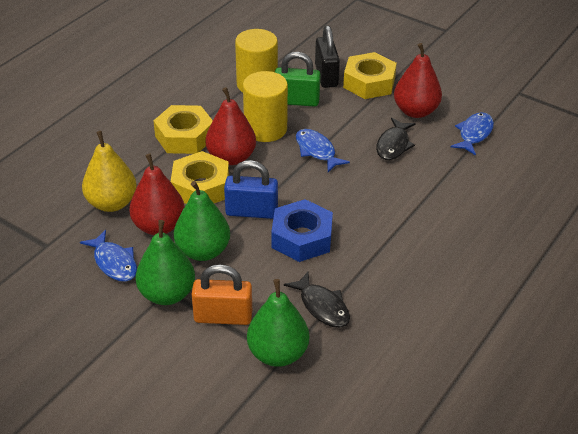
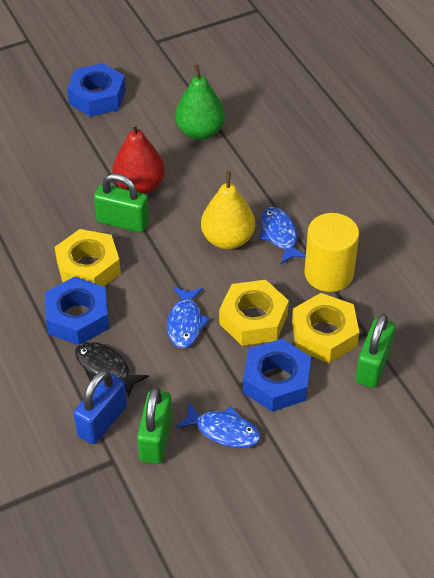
black fish: 2 -> 1
black padlock: 1 -> 0
blue nut: 1 -> 3
green padlock: 1 -> 3
green pear: 3 -> 1
orange padlock: 1 -> 0
red pear: 3 -> 1
yellow cylinder: 2 -> 1

